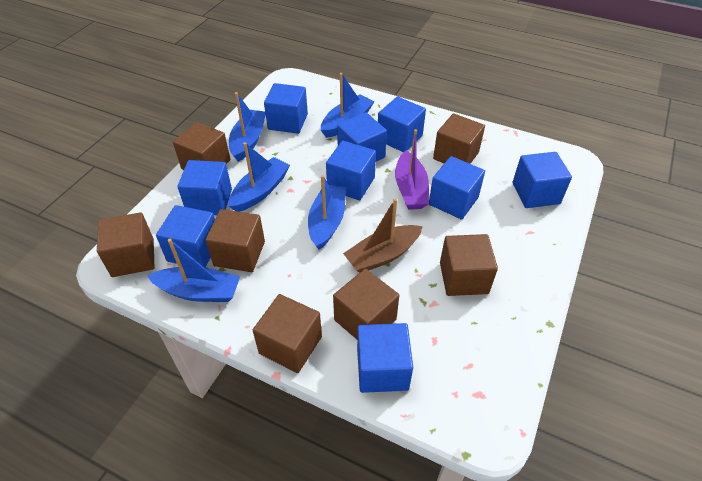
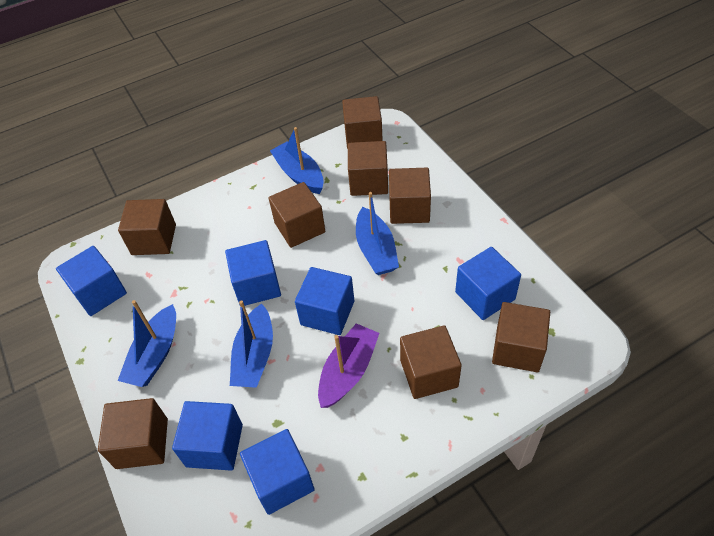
blue boat: 5 -> 4
blue cube: 9 -> 6
brown boat: 1 -> 0
brown cube: 7 -> 8

